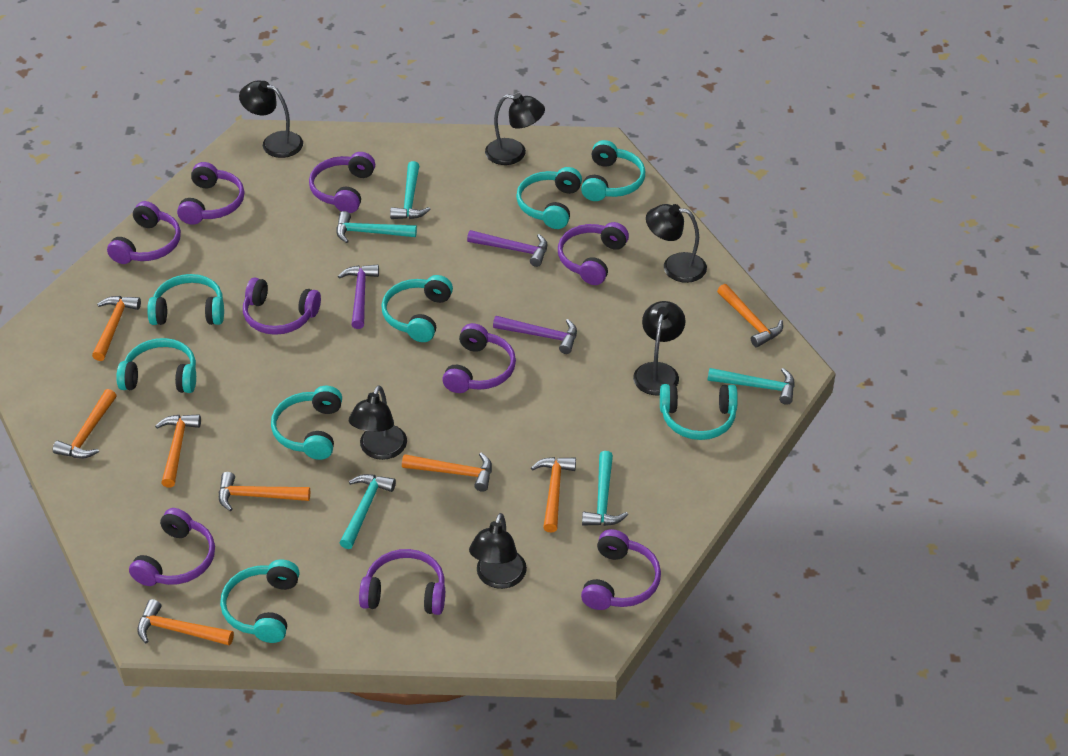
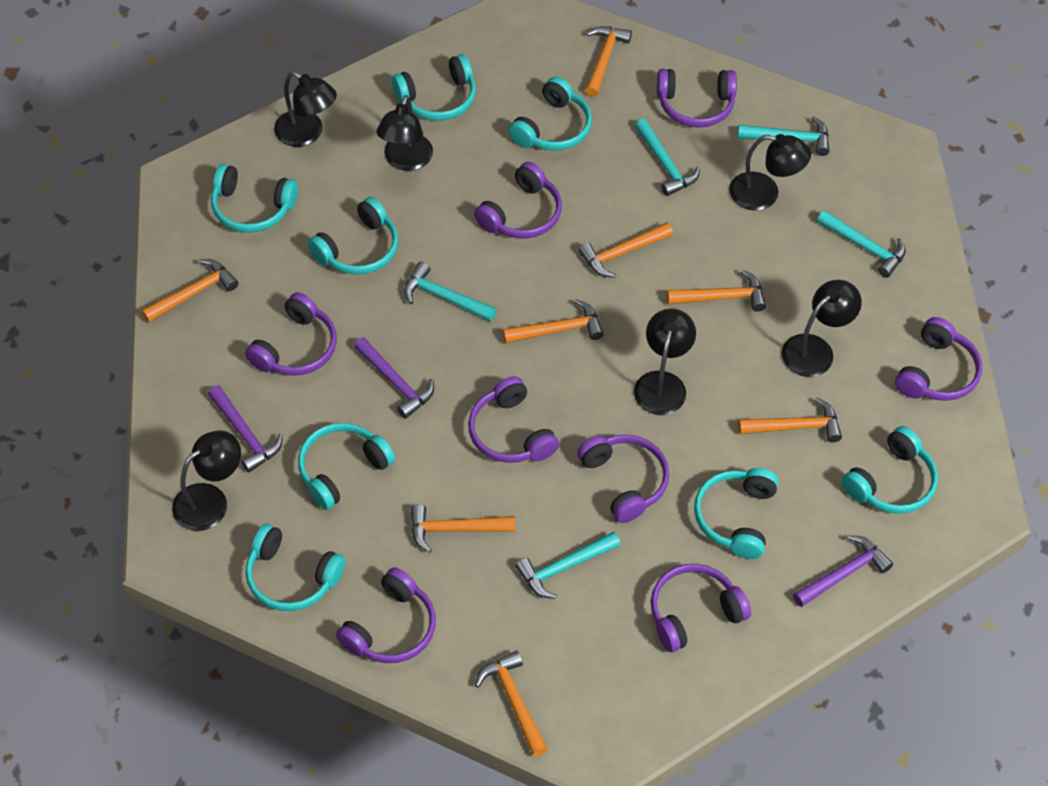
purple headphones: 9 -> 8

